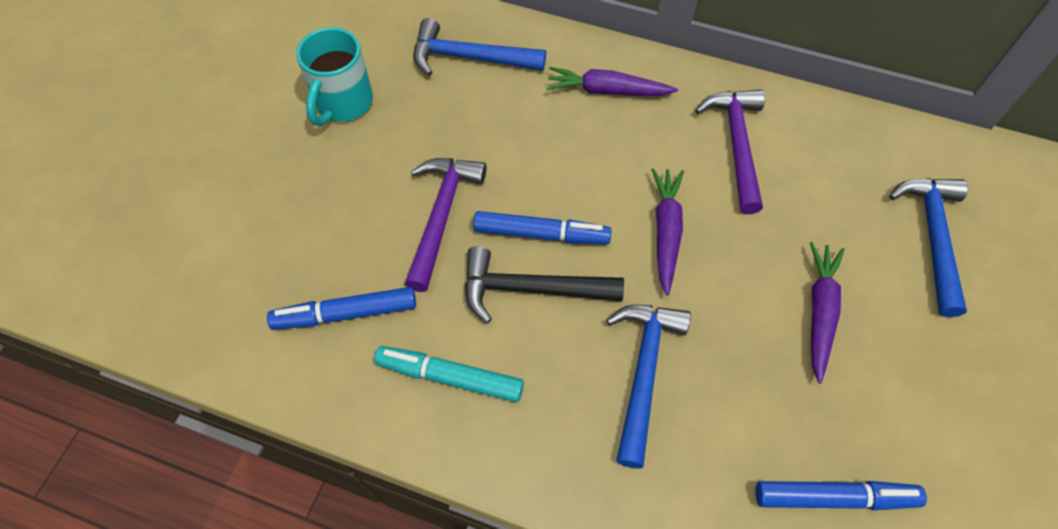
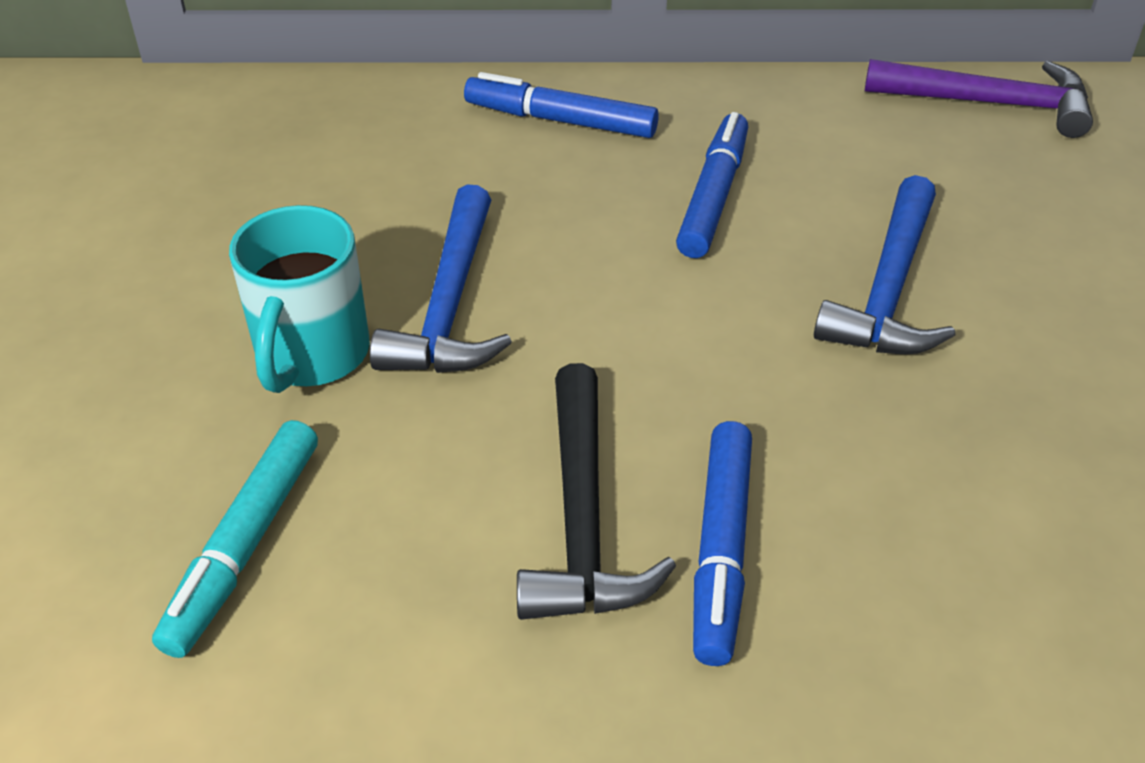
blue hammer: 3 -> 2
purple carrot: 3 -> 0
purple hammer: 2 -> 1

